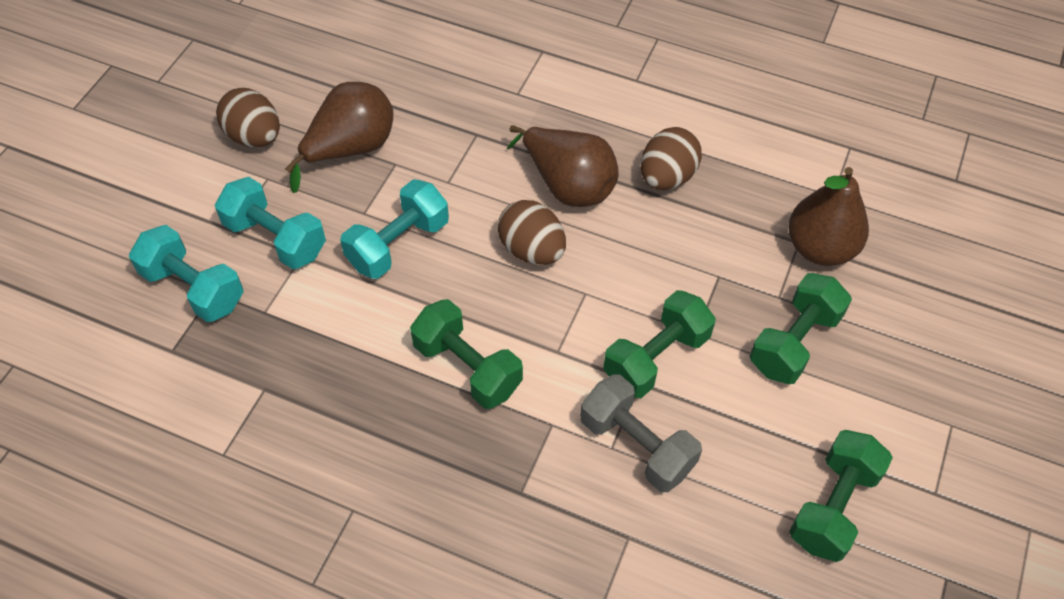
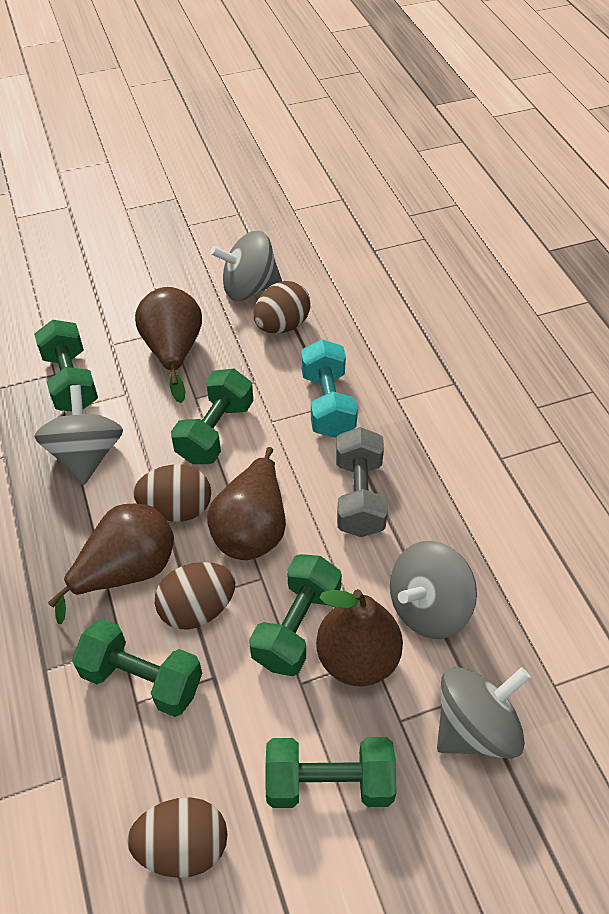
brown egg: 3 -> 4
brown pear: 3 -> 4
green dumbbell: 4 -> 5
grey spinning top: 0 -> 4
turquoise dumbbell: 3 -> 1

